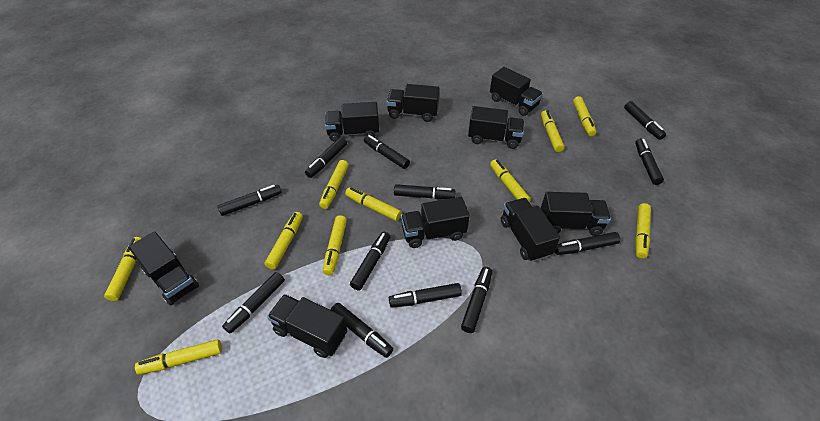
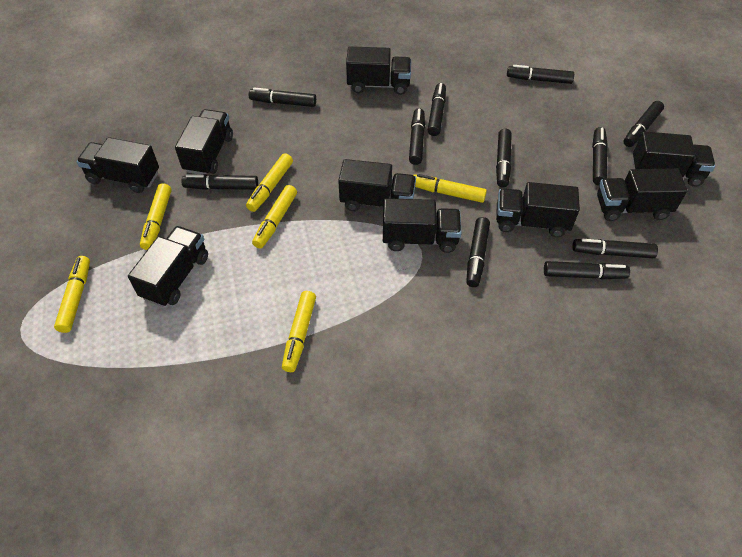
black marker: 12 -> 11
yellow marker: 10 -> 6

